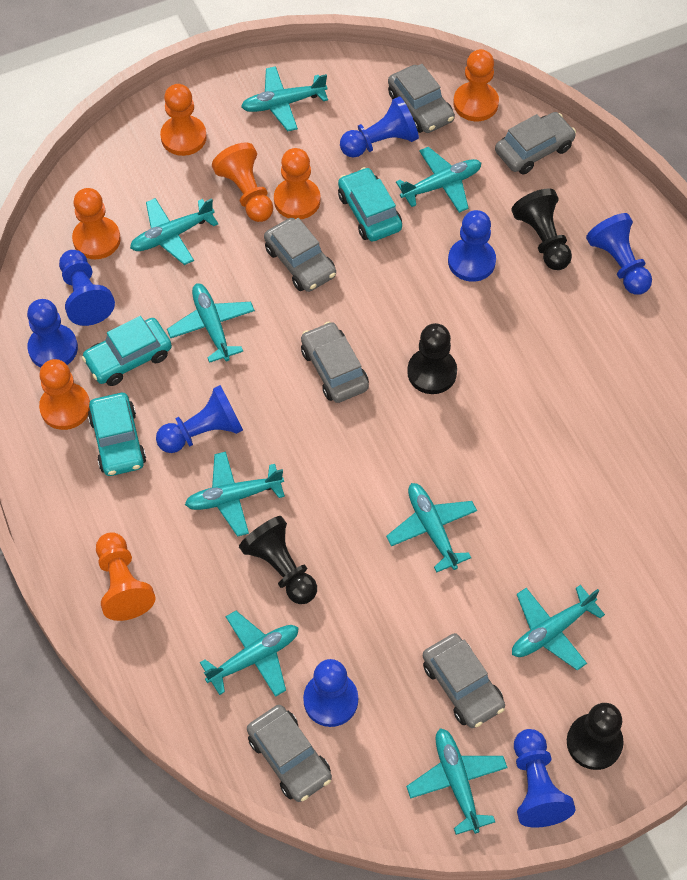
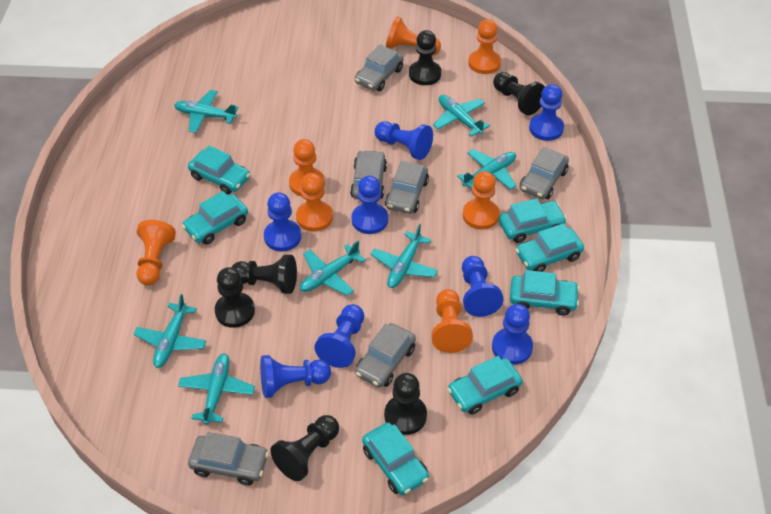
black pawn: 4 -> 6
turquoise car: 3 -> 7
turquoise plane: 9 -> 7

